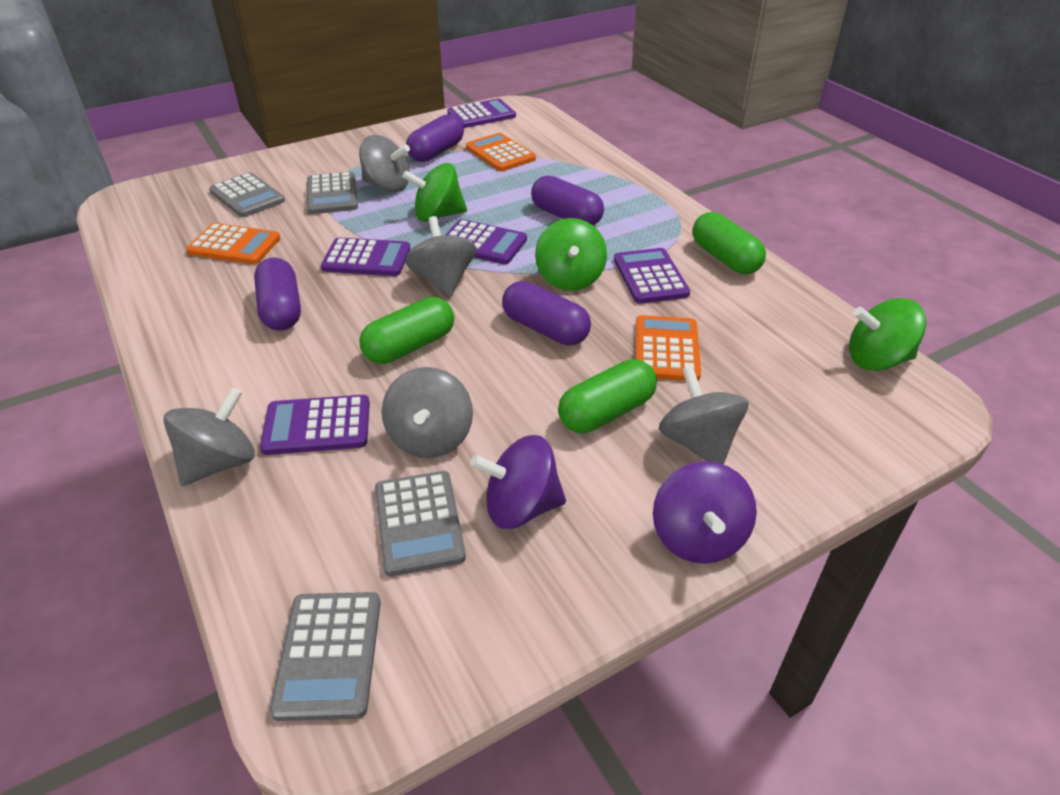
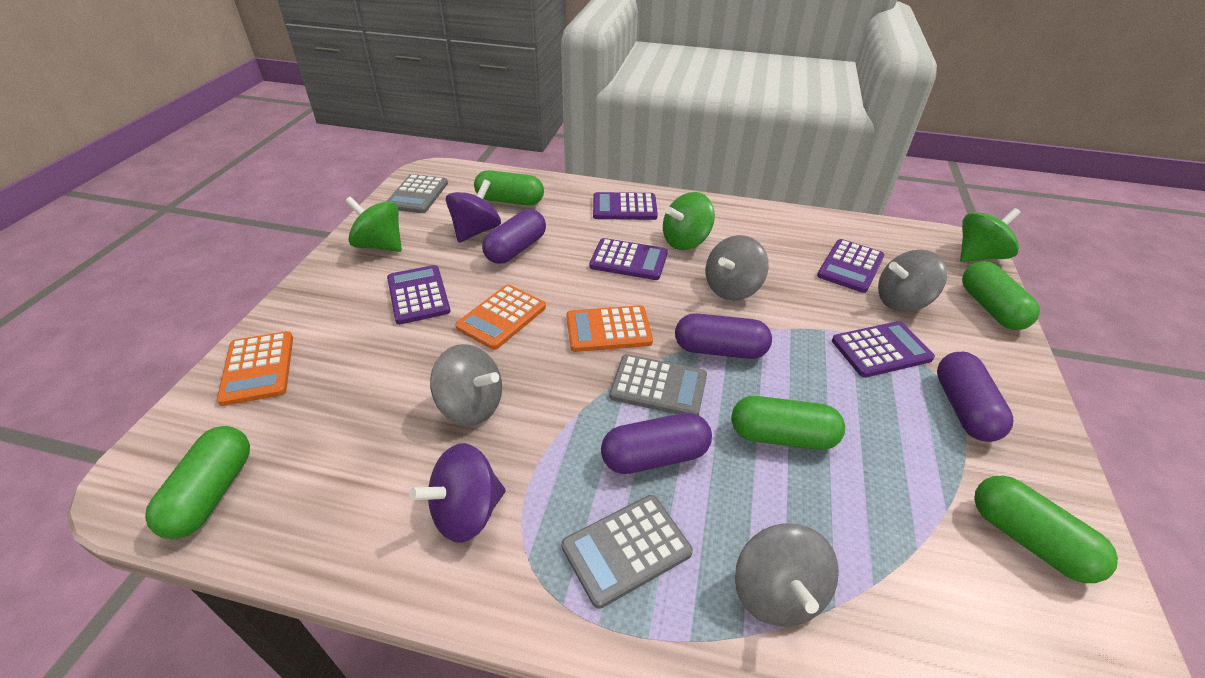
green capsule: 3 -> 5
grey calculator: 4 -> 3
grey spinning top: 5 -> 4

